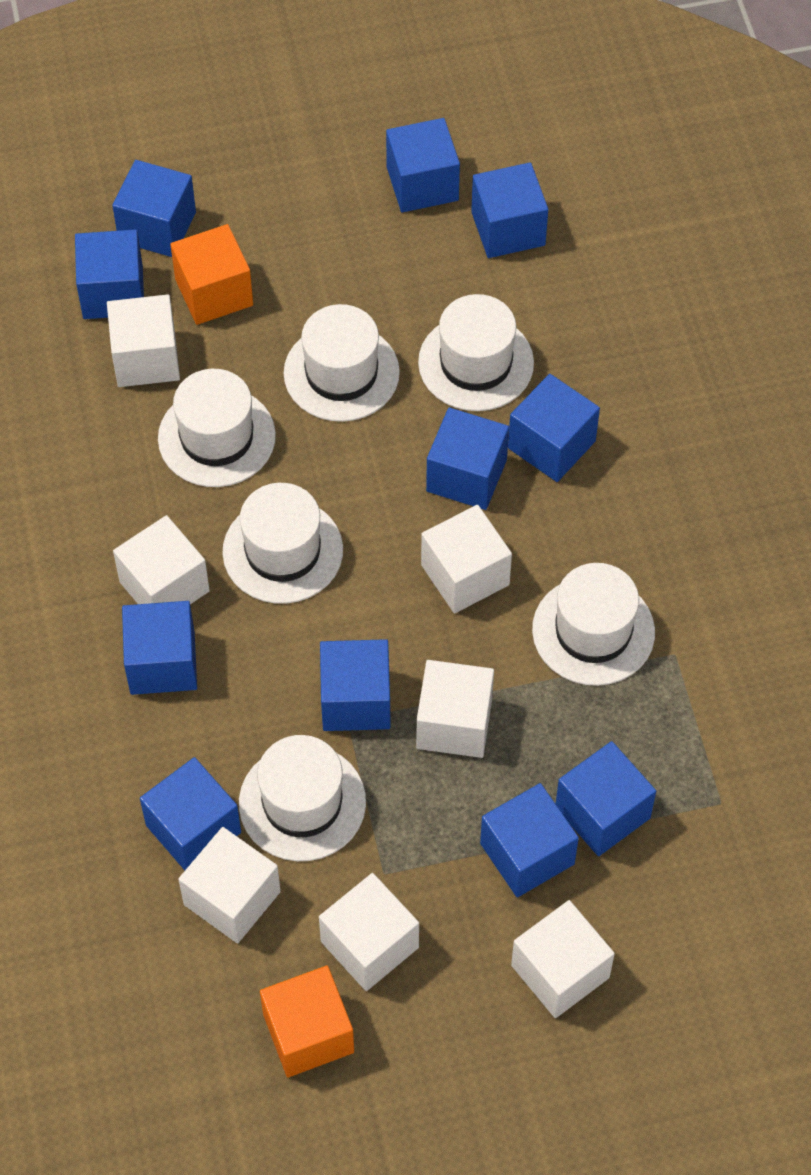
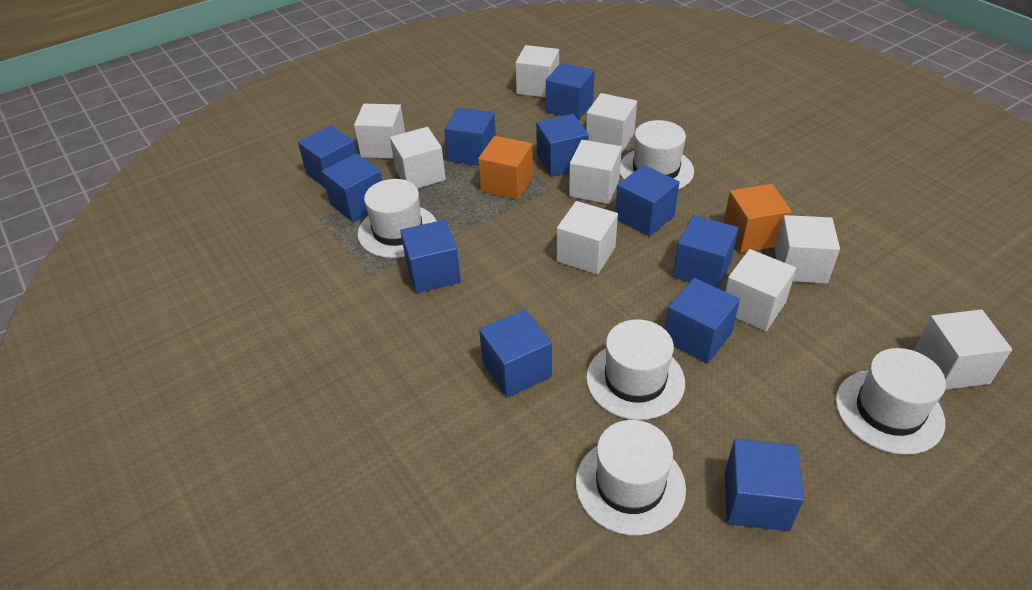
white cube: 7 -> 9
white hat: 6 -> 5

